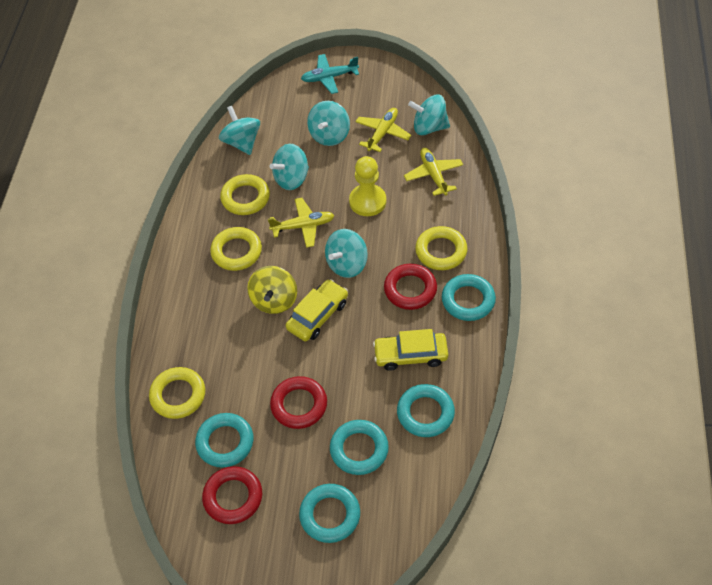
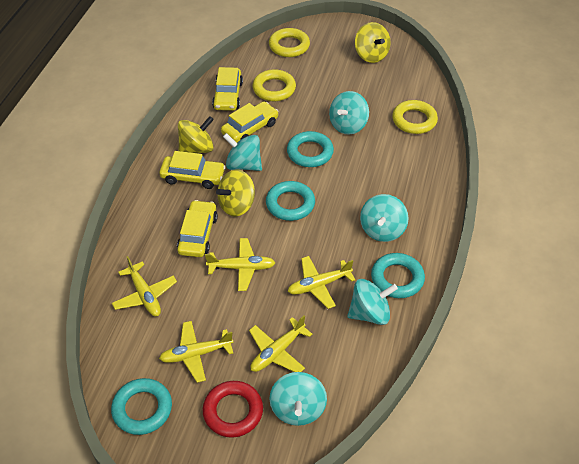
red ring: 3 -> 1
turquoise plane: 1 -> 0
turquoise ring: 5 -> 4
yellow car: 2 -> 4
yellow pawn: 1 -> 0
yellow plane: 3 -> 5
yellow ring: 4 -> 3
yellow spinning top: 1 -> 3

